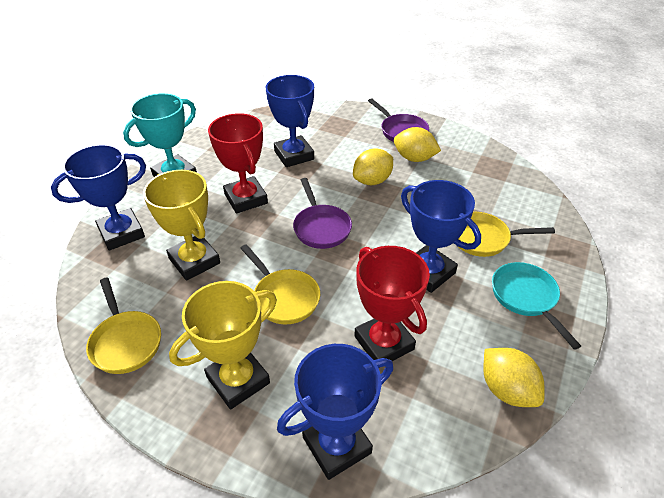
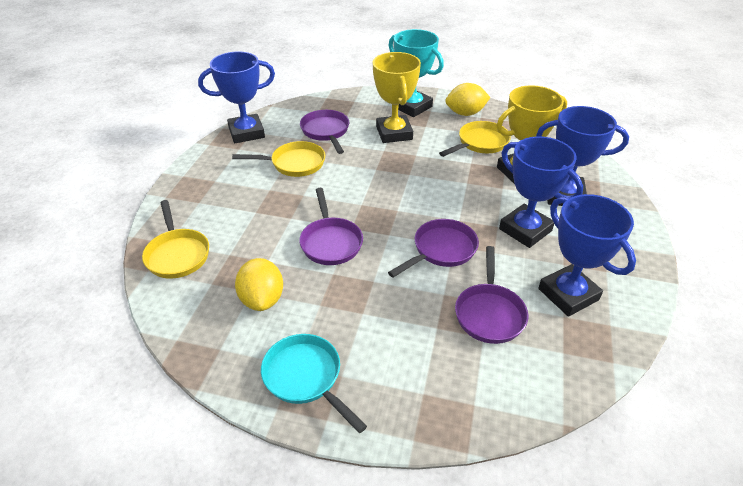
purple pan: 2 -> 4
red trophy: 2 -> 0
yellow lemon: 3 -> 2

